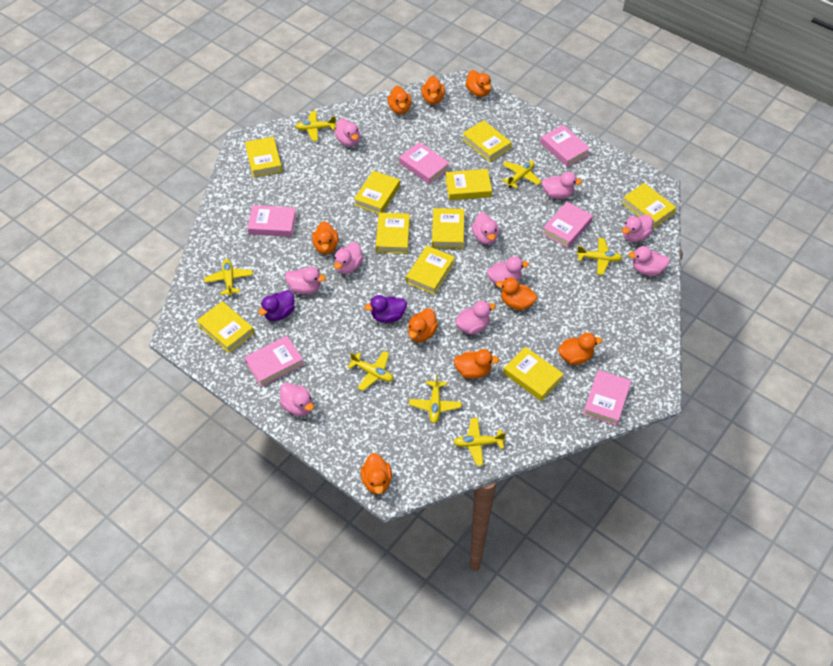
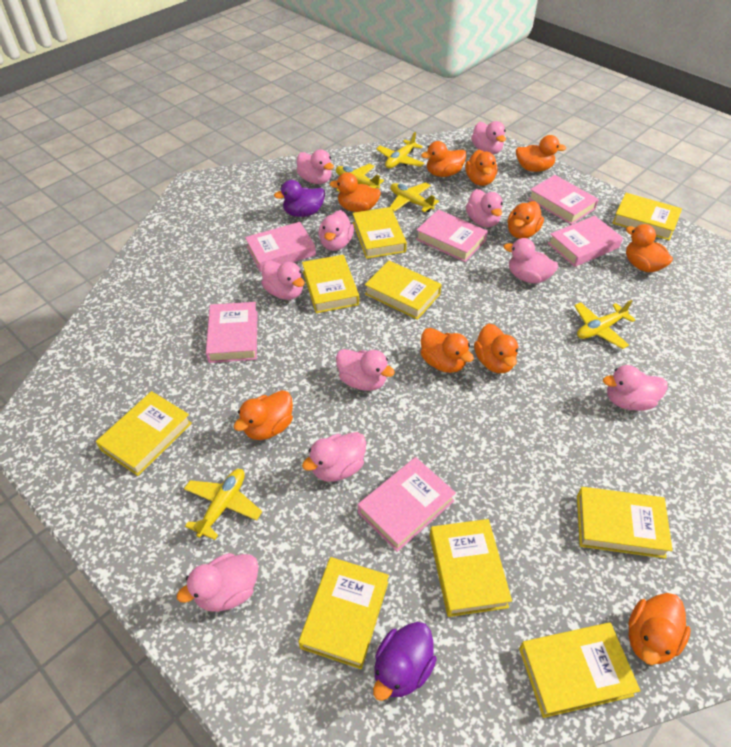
orange duck: 9 -> 10
yellow book: 10 -> 9
yellow plane: 7 -> 5

